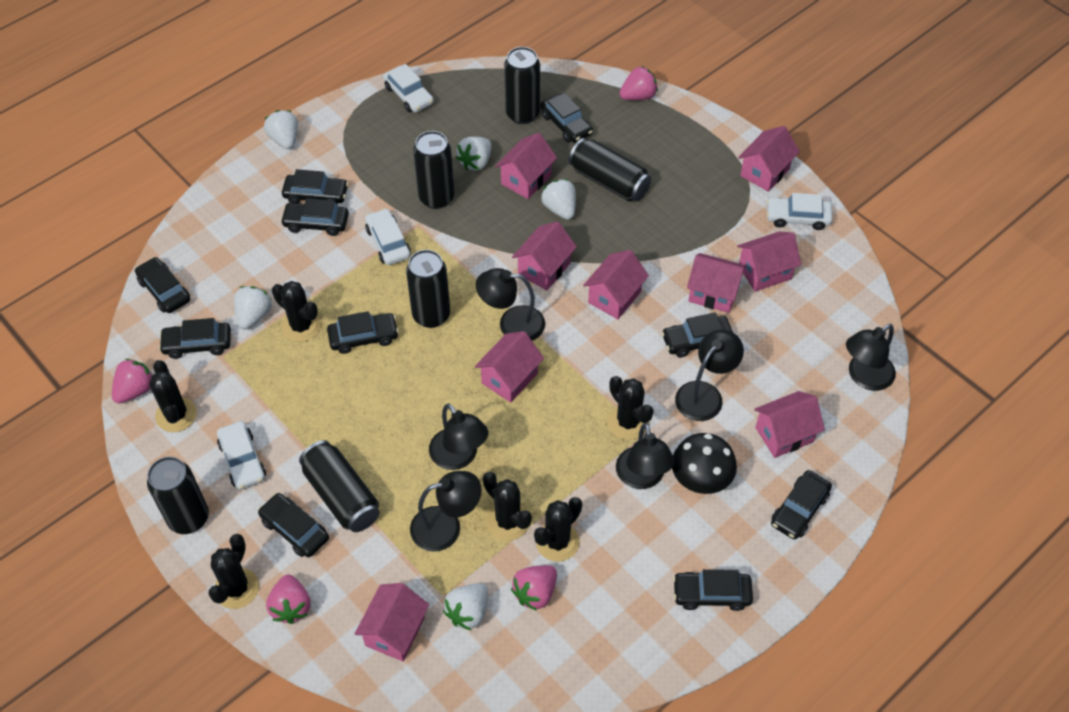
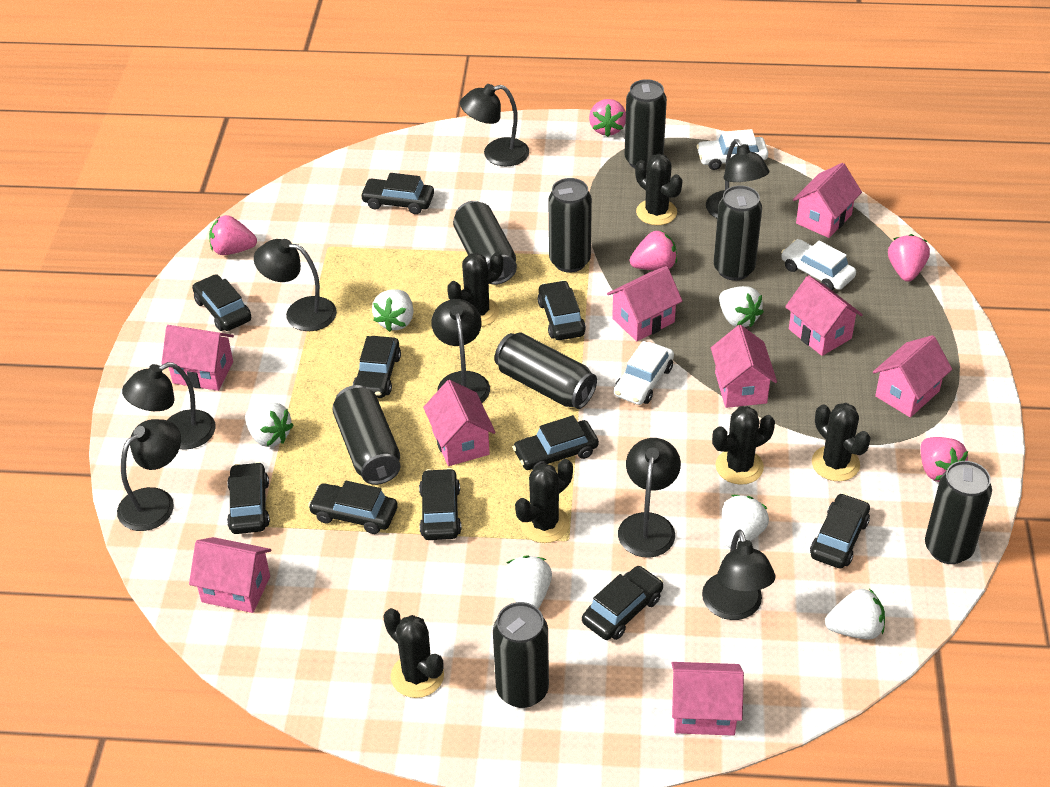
black can: 6 -> 8
black lamp: 6 -> 8
black mushroom: 1 -> 0
pink strawberry: 4 -> 5
white car: 4 -> 3
white strawberry: 5 -> 6

